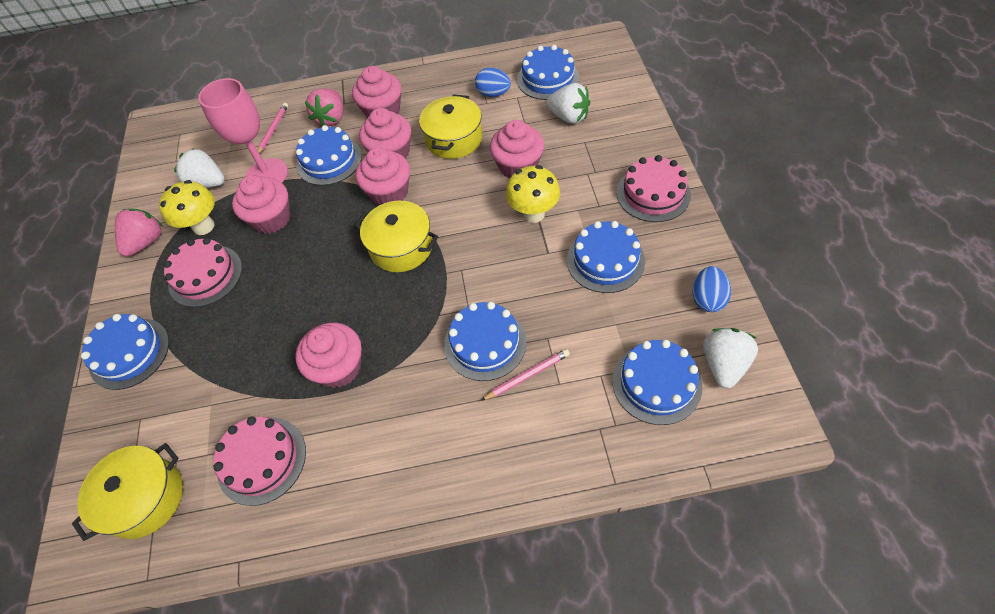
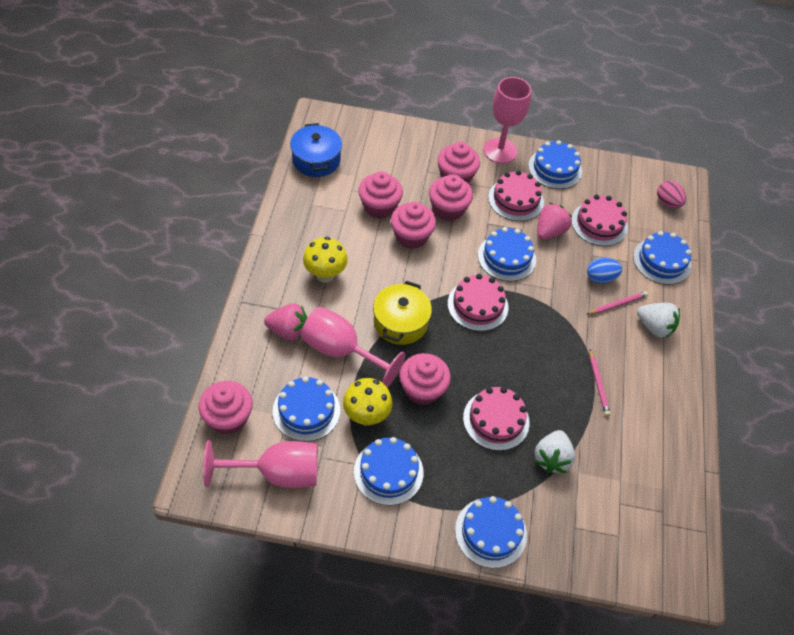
blue egg: 2 -> 1
blue pot: 0 -> 1
pink cake: 3 -> 4
pink egg: 0 -> 1
pink goblet: 1 -> 3
white strawberry: 3 -> 2
yellow pot: 3 -> 1

